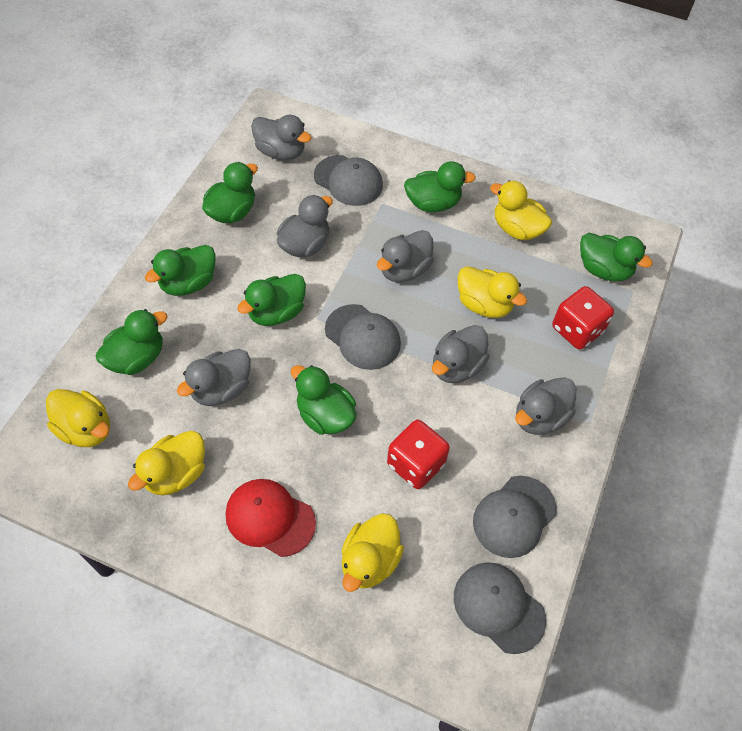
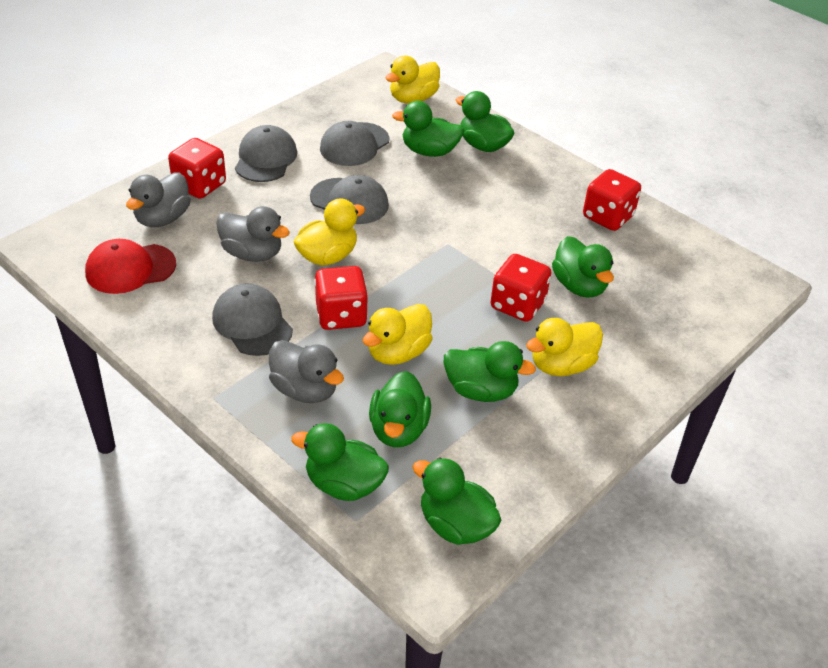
grey duck: 6 -> 3
red dice: 2 -> 4
yellow duck: 5 -> 4

